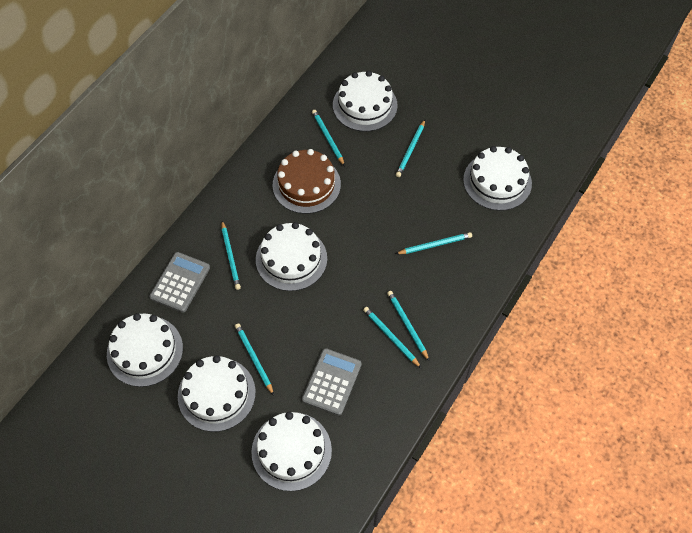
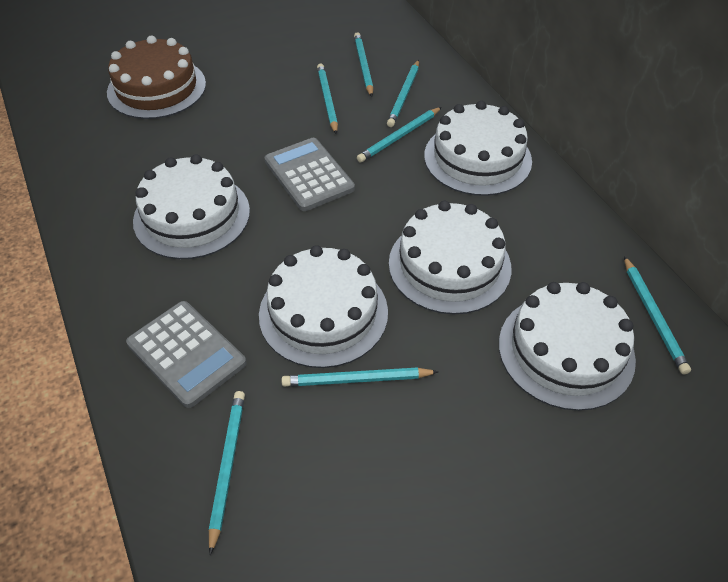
white cake: 6 -> 5

